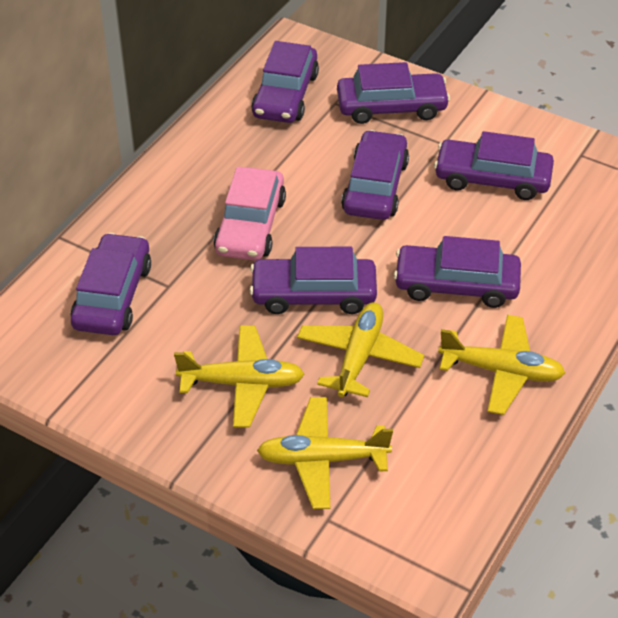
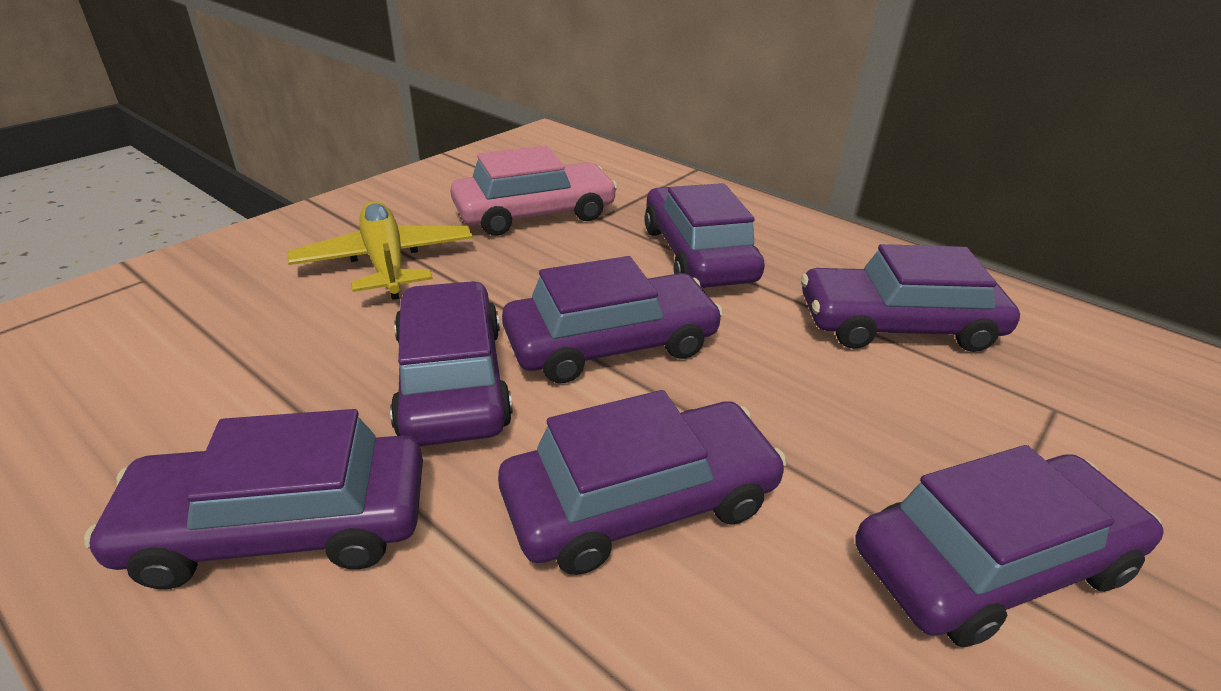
yellow plane: 4 -> 1

